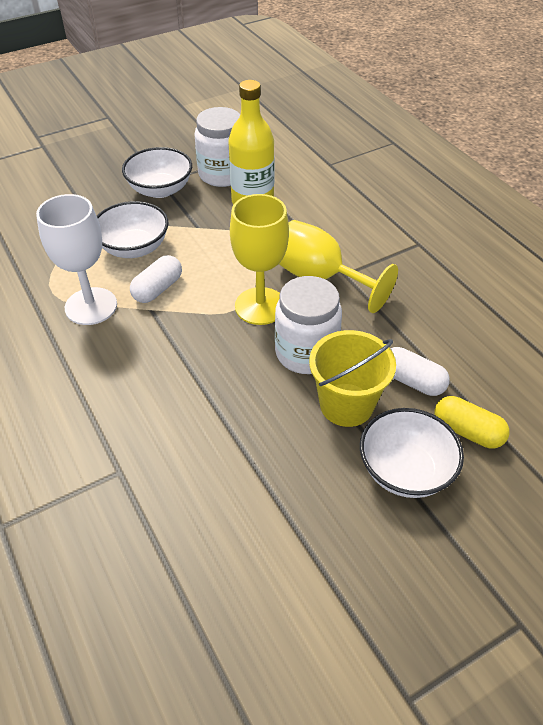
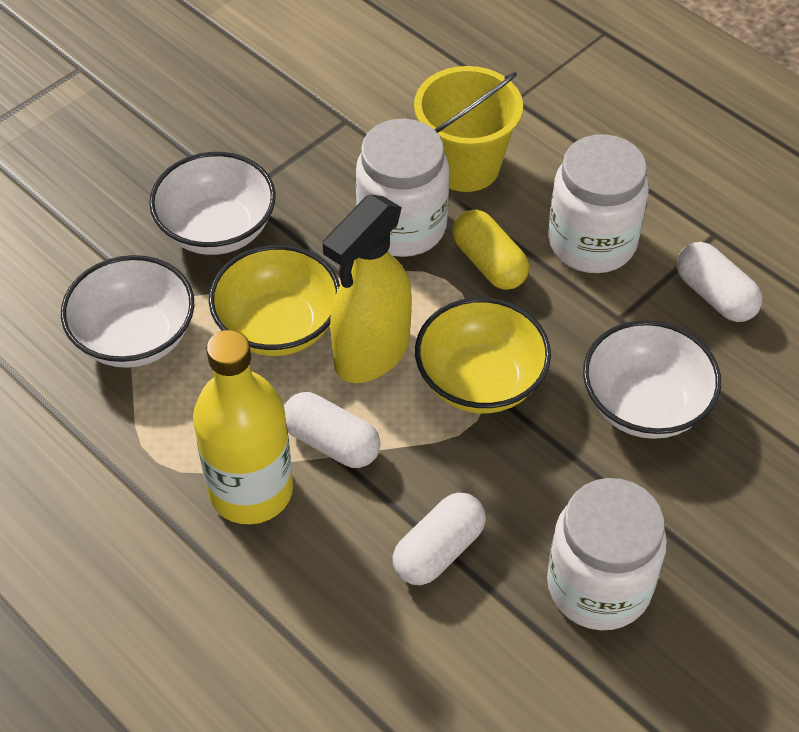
white capsule: 2 -> 3
white goblet: 1 -> 0
white jar: 2 -> 3
yellow bowl: 0 -> 2
yellow goblet: 2 -> 0
yellow spray bottle: 0 -> 1

